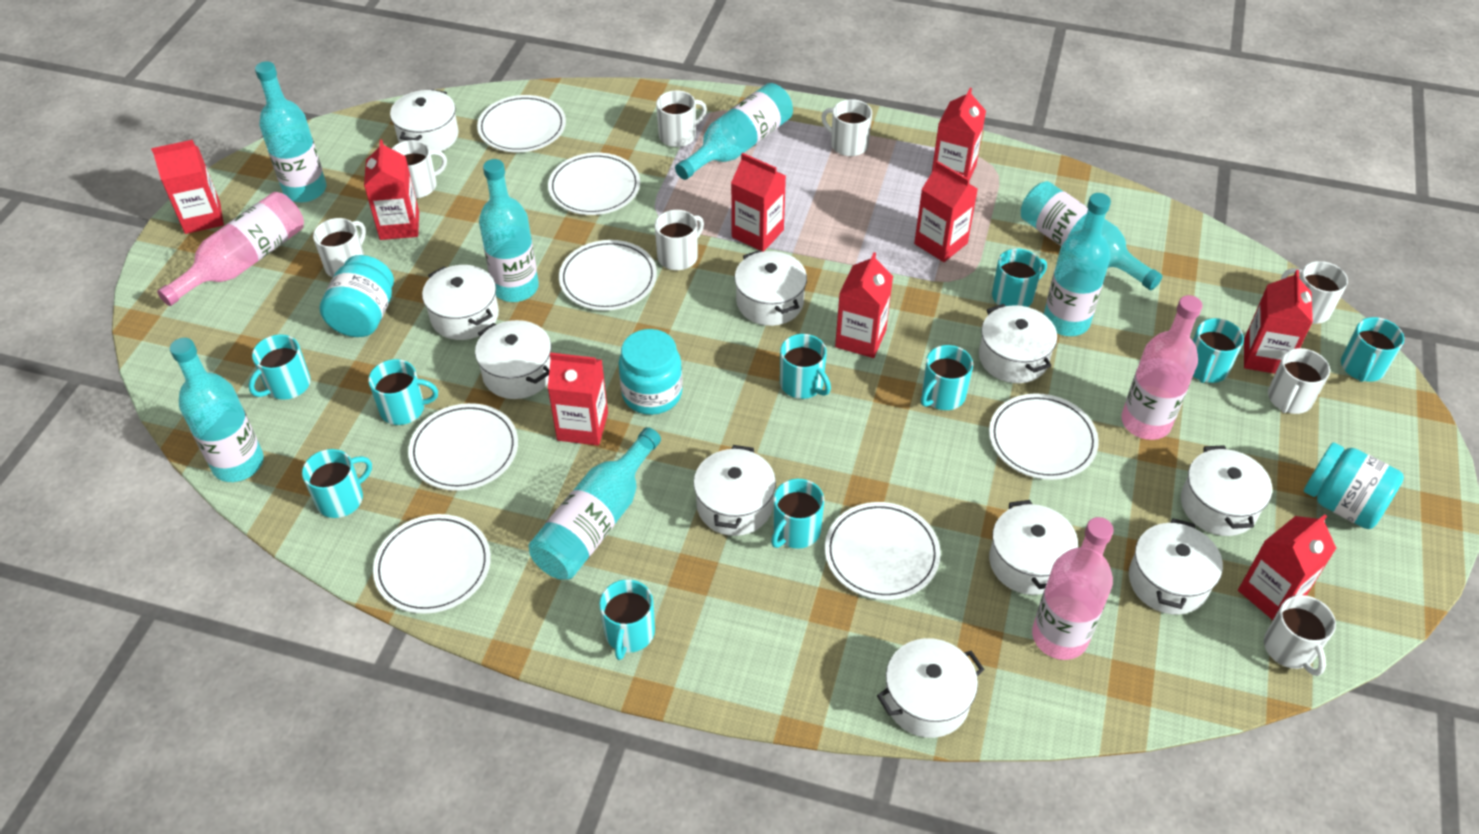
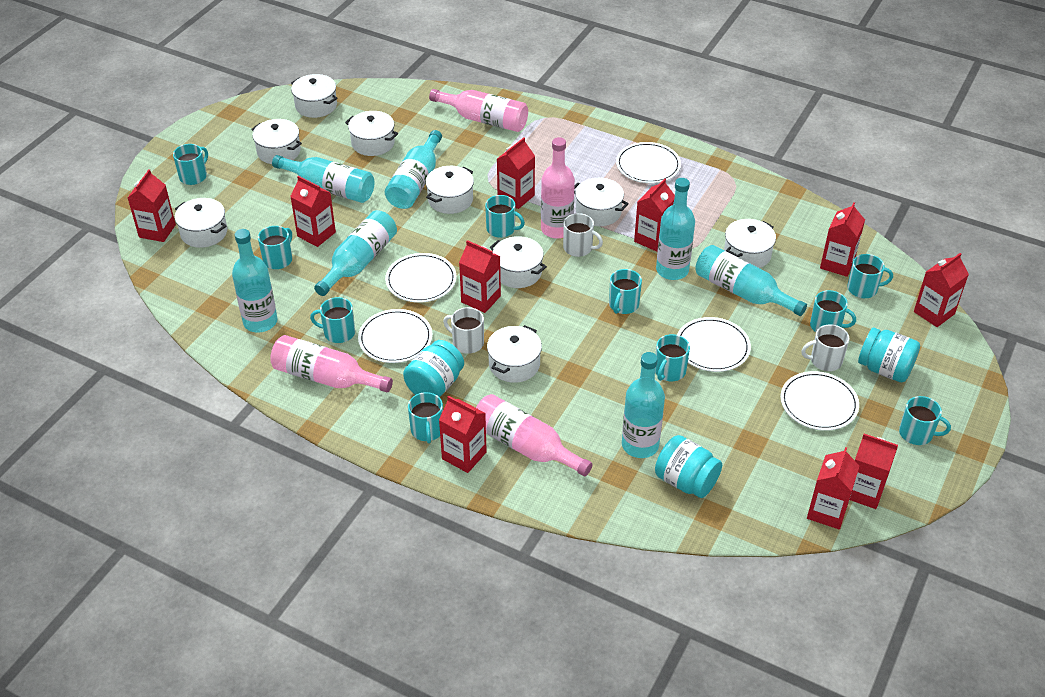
pink bottle: 3 -> 4
red carton: 9 -> 10
white mug: 8 -> 3
white plate: 7 -> 5
white pot: 10 -> 9

